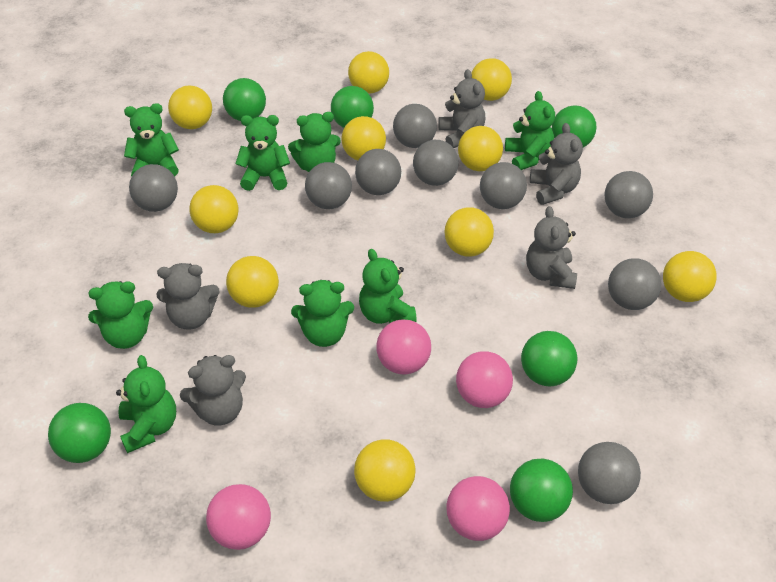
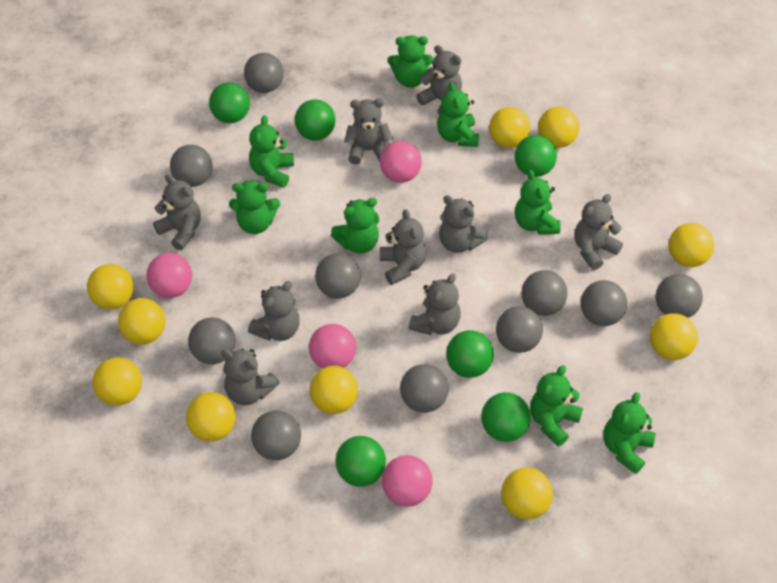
grey ball: 9 -> 10
grey teddy bear: 5 -> 9

